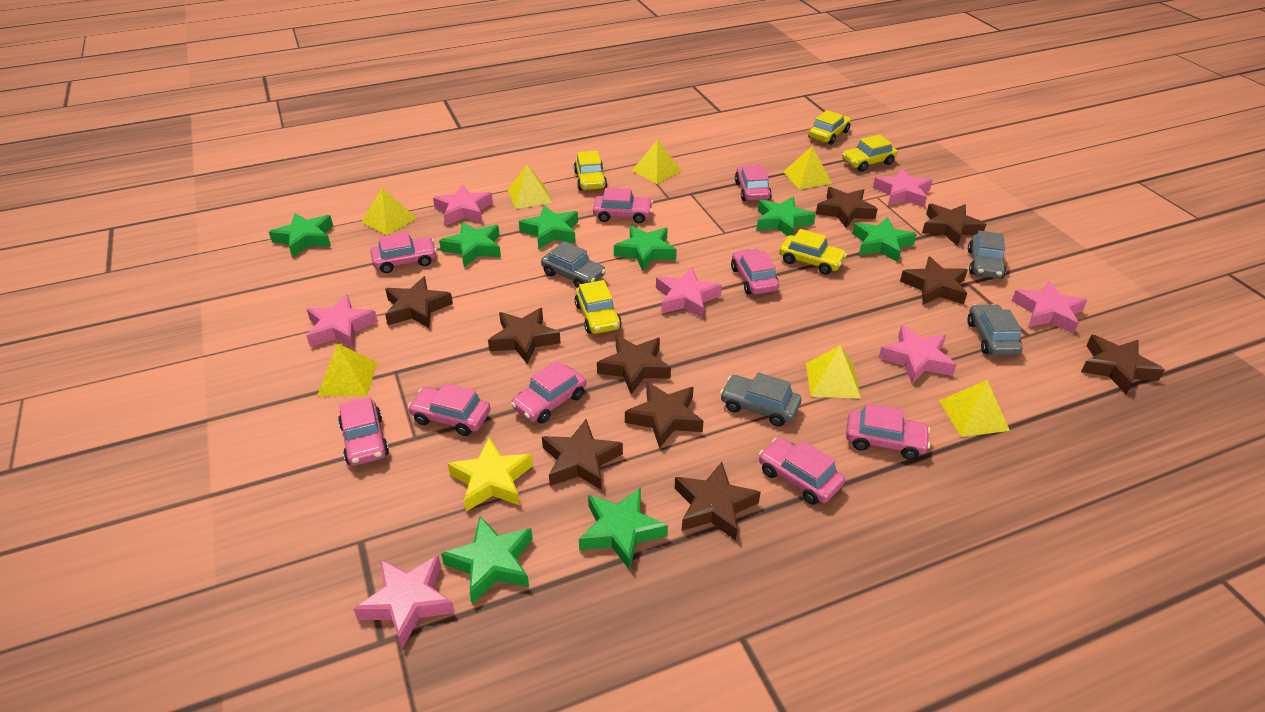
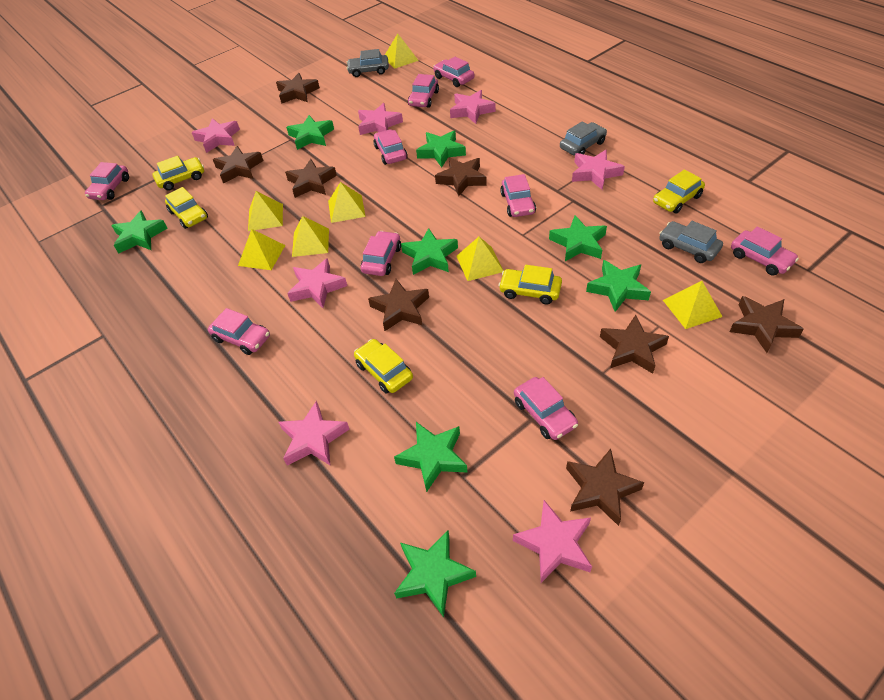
brown star: 10 -> 8
grey car: 4 -> 3
yellow star: 1 -> 0

